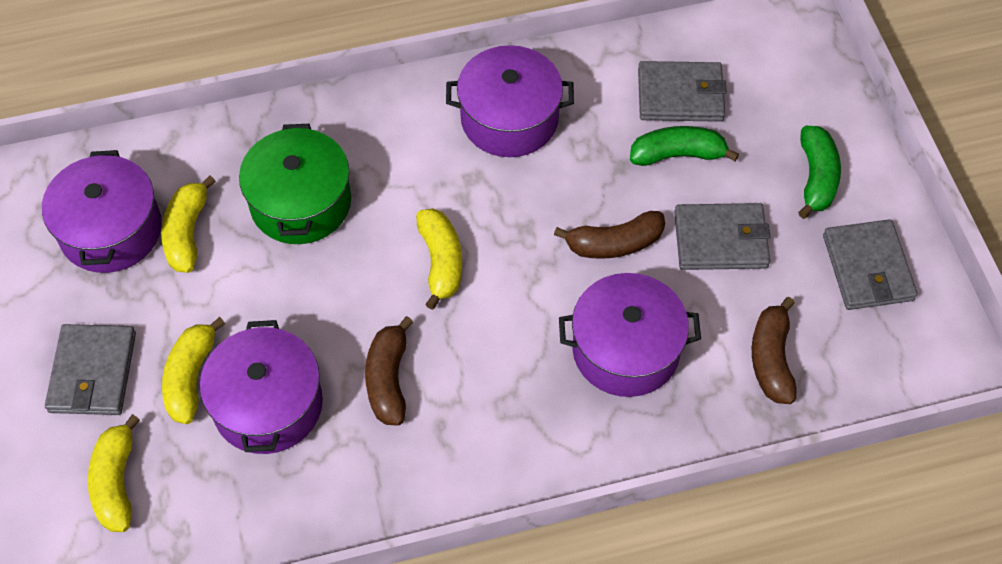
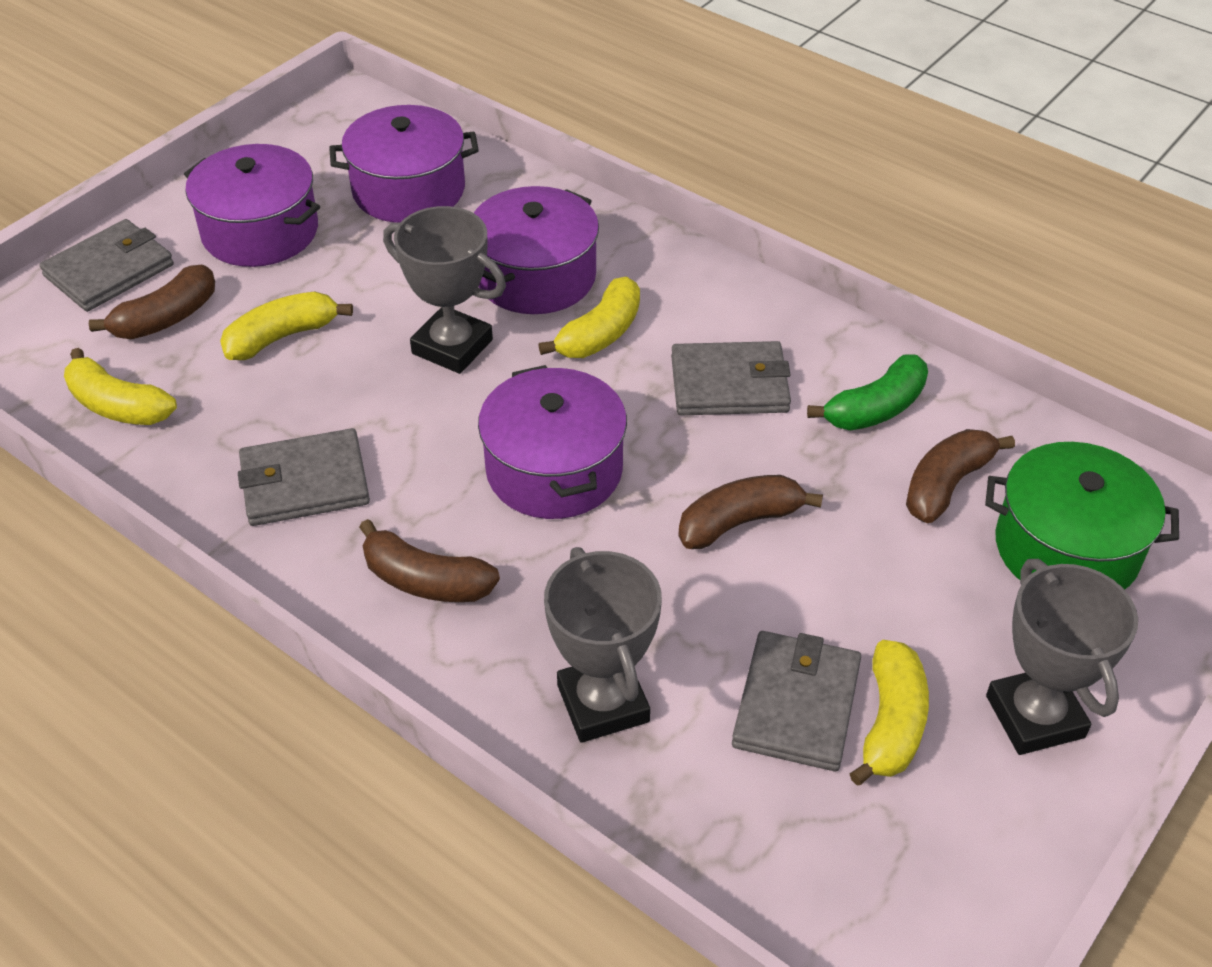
brown banana: 3 -> 4
green banana: 2 -> 1
grey trophy: 0 -> 3

